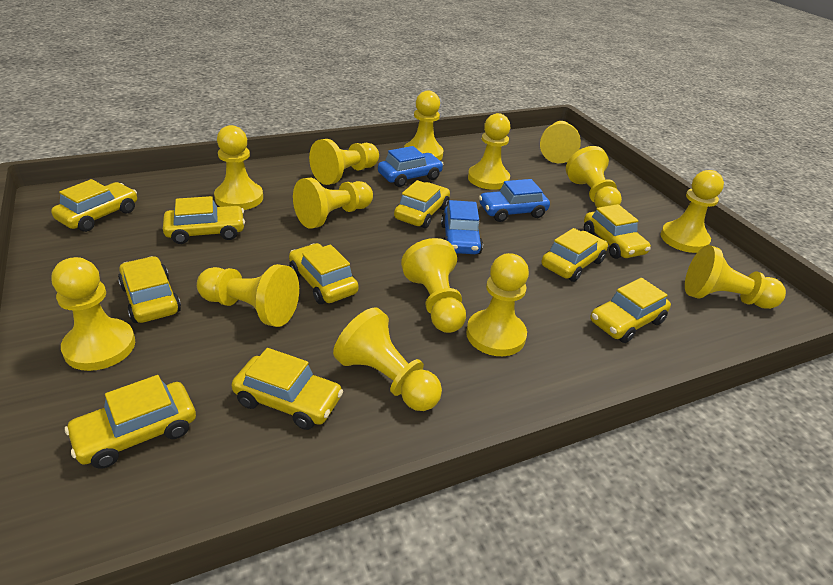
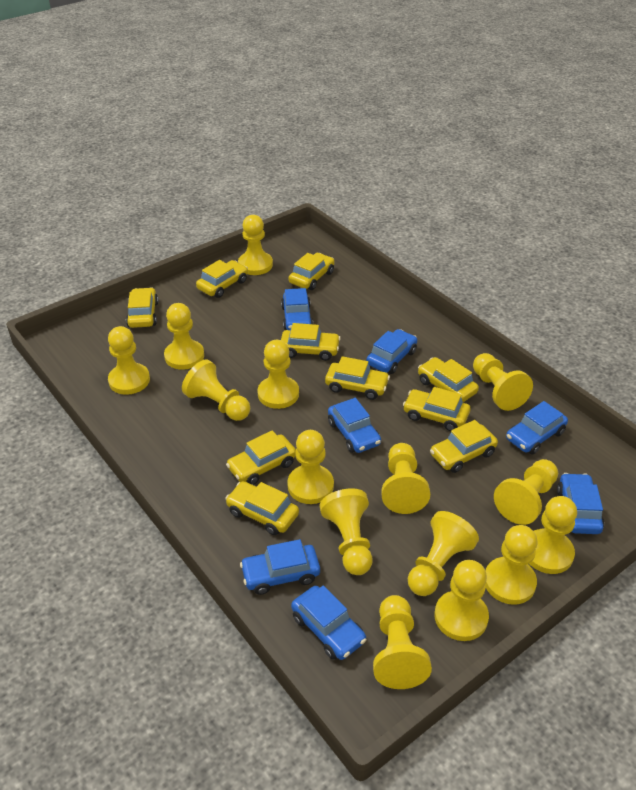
blue car: 3 -> 7
yellow pawn: 14 -> 15

